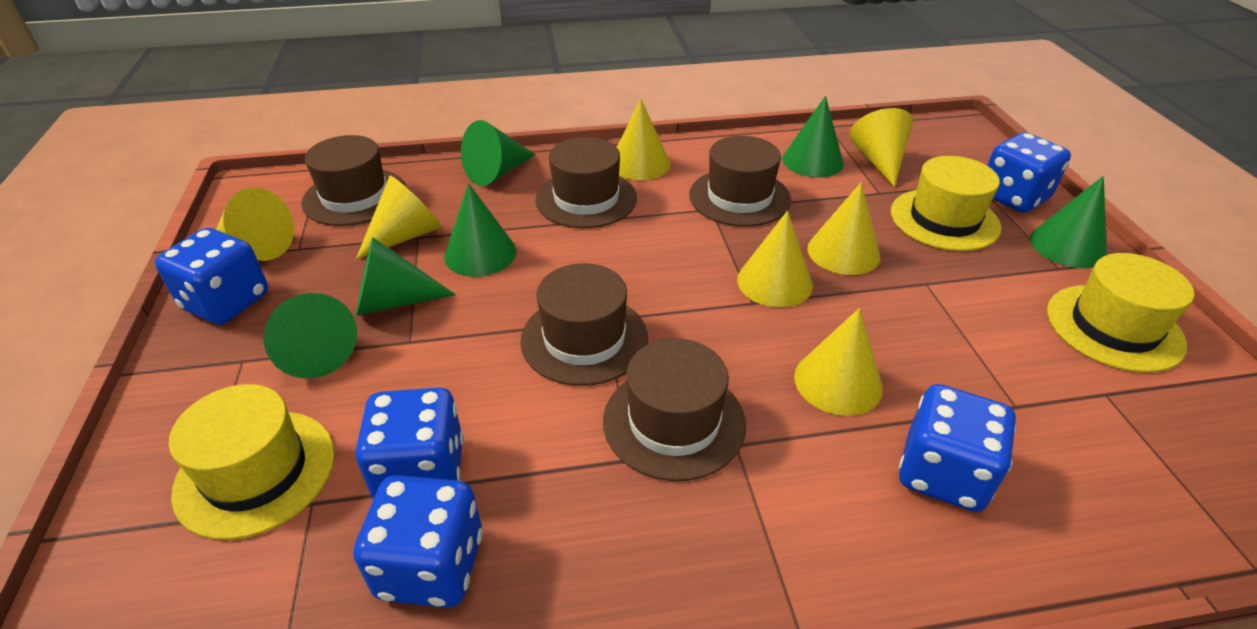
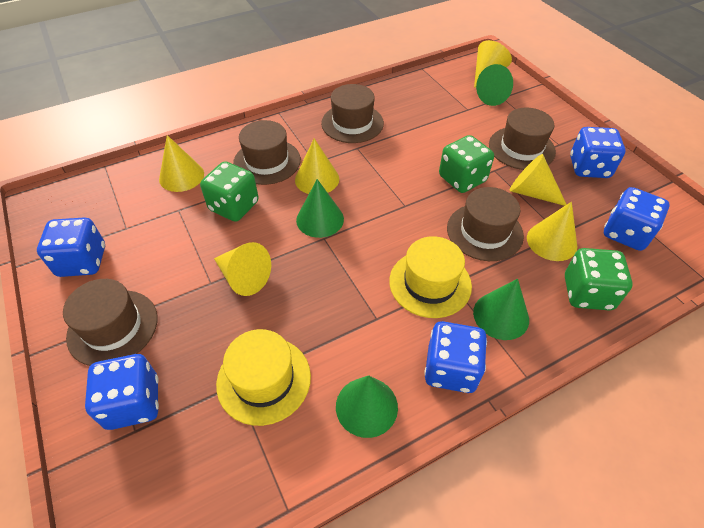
green cone: 6 -> 4
green dice: 0 -> 3
yellow cone: 7 -> 6
yellow hat: 3 -> 2

